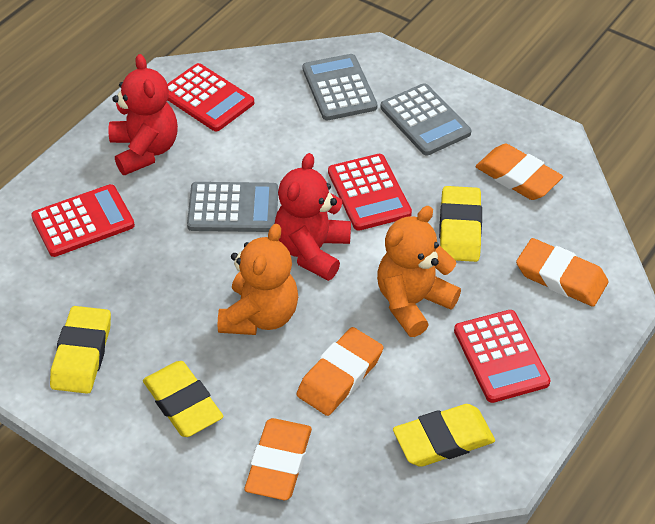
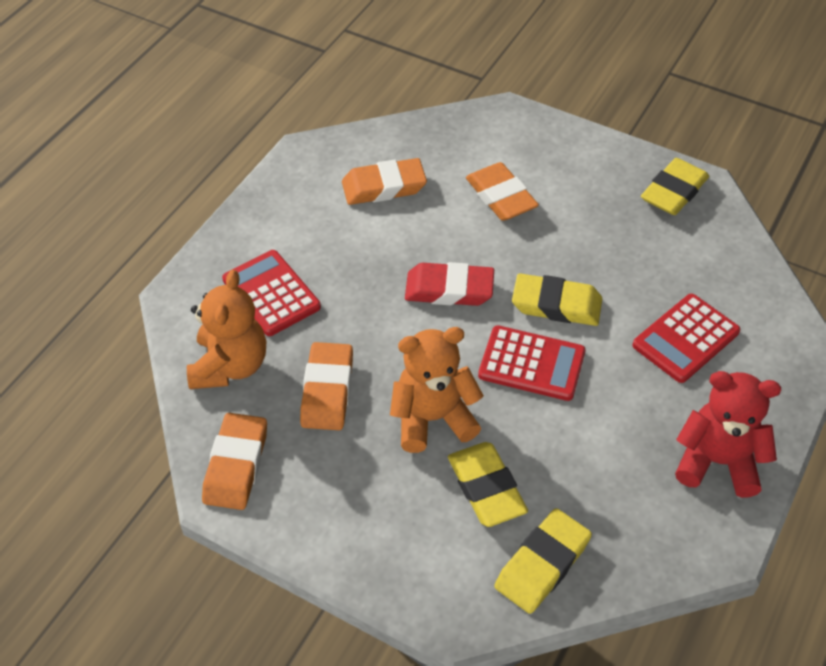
grey calculator: 3 -> 0
red calculator: 4 -> 3
red eraser: 0 -> 1
red teddy bear: 2 -> 1

